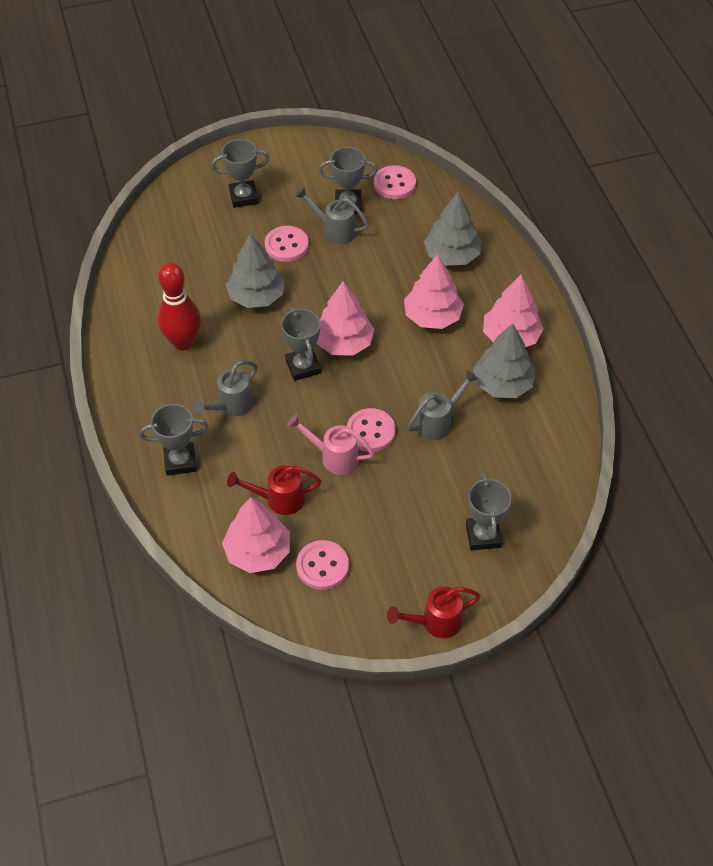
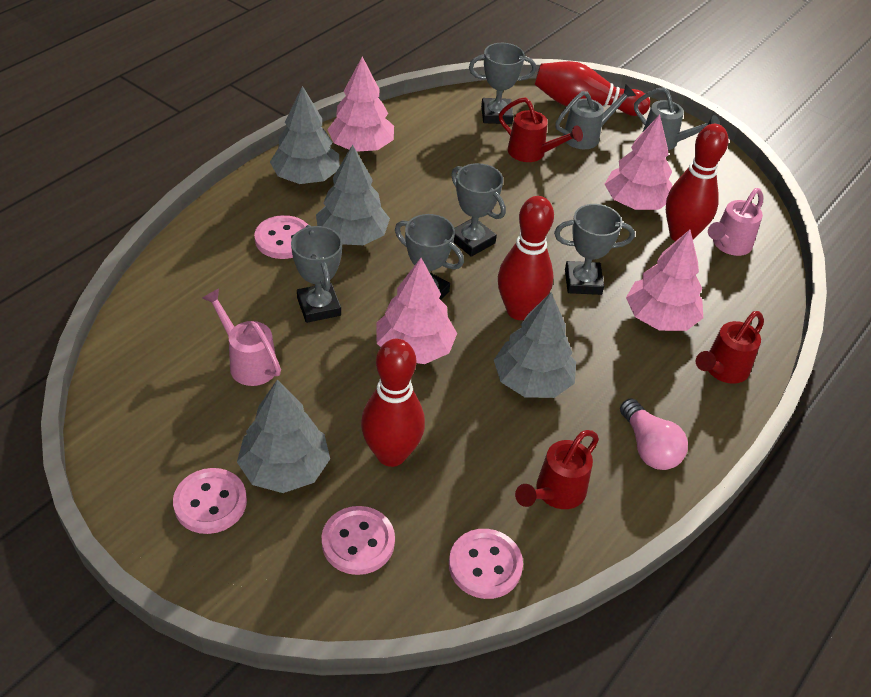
grey tree: 3 -> 4
grey watering can: 3 -> 2
pink light bulb: 0 -> 1
pink watering can: 1 -> 2
red bowling pin: 1 -> 4
red watering can: 2 -> 3

